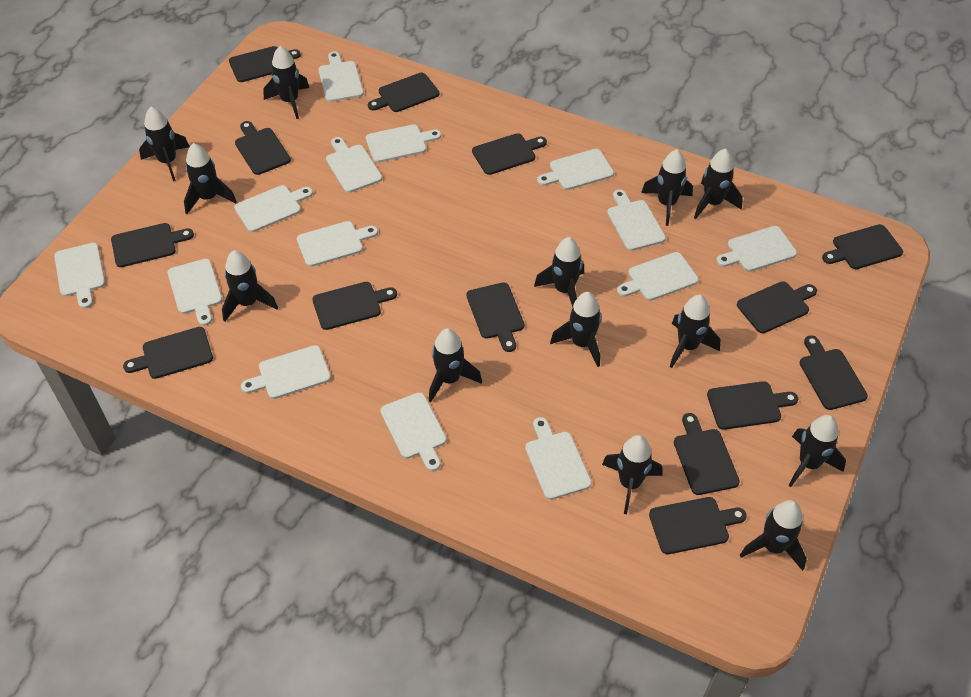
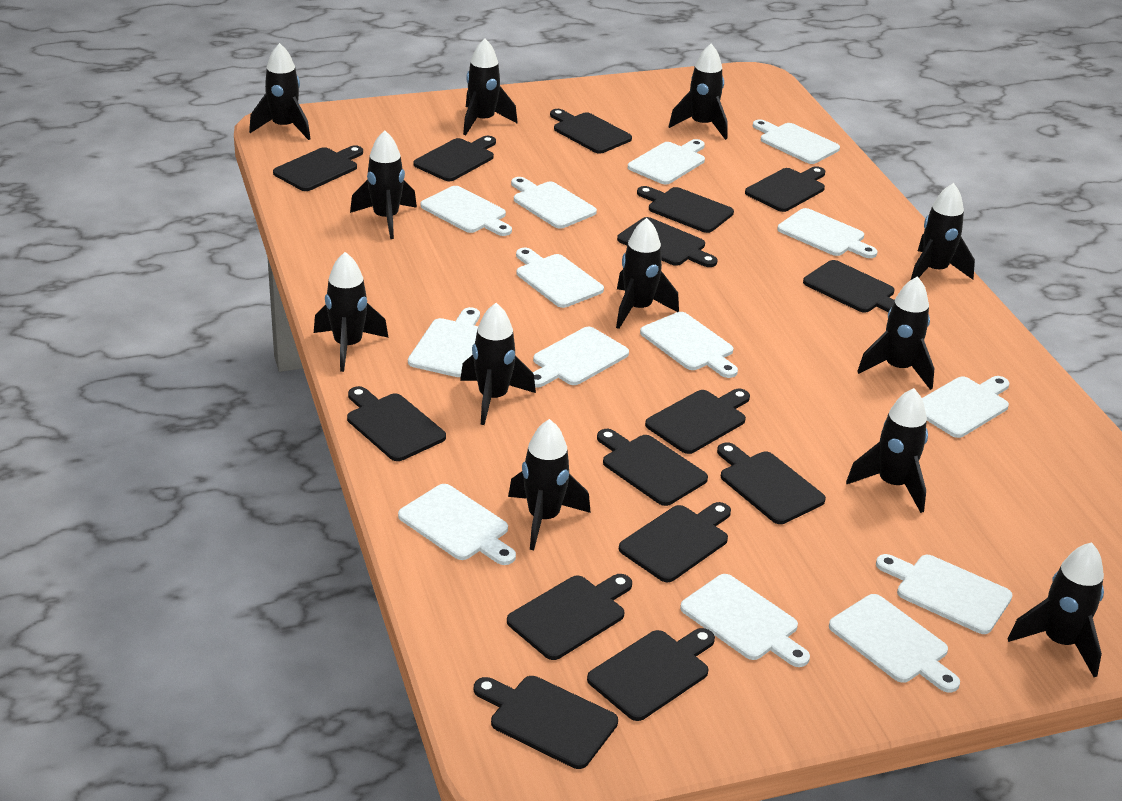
black cutting board: 14 -> 15
black rocket: 13 -> 12

